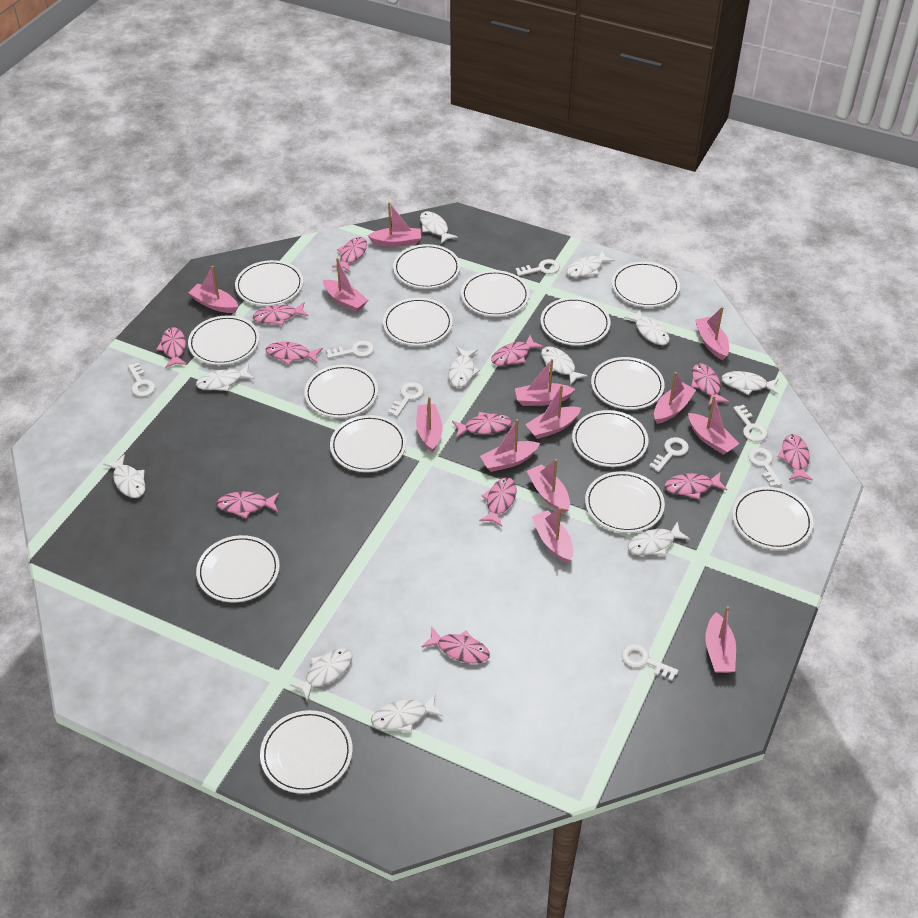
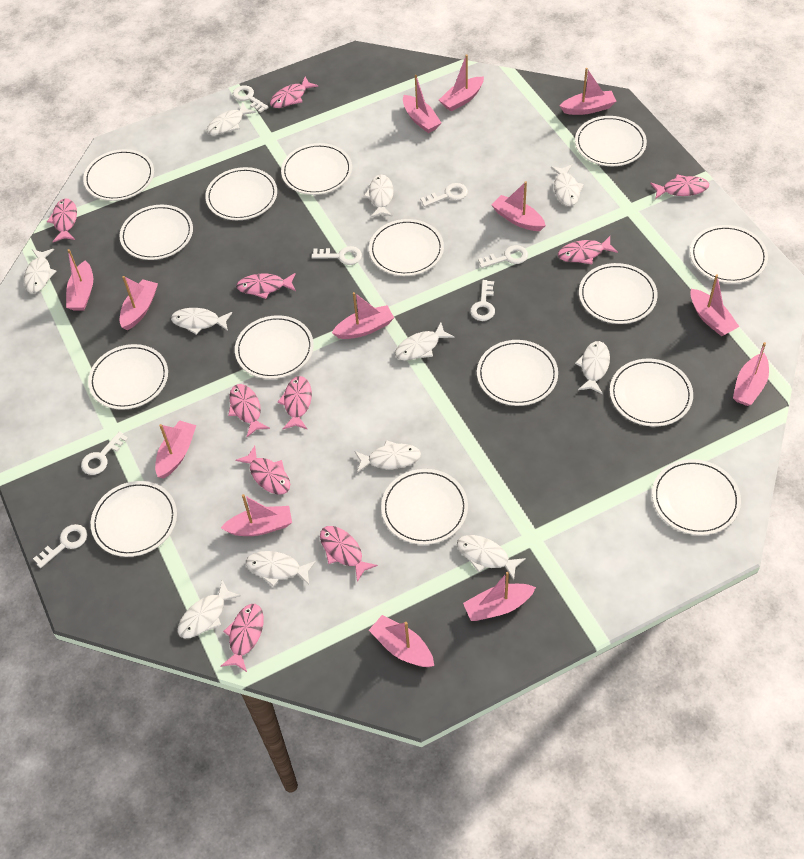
pink fish: 12 -> 10
white key: 8 -> 7

